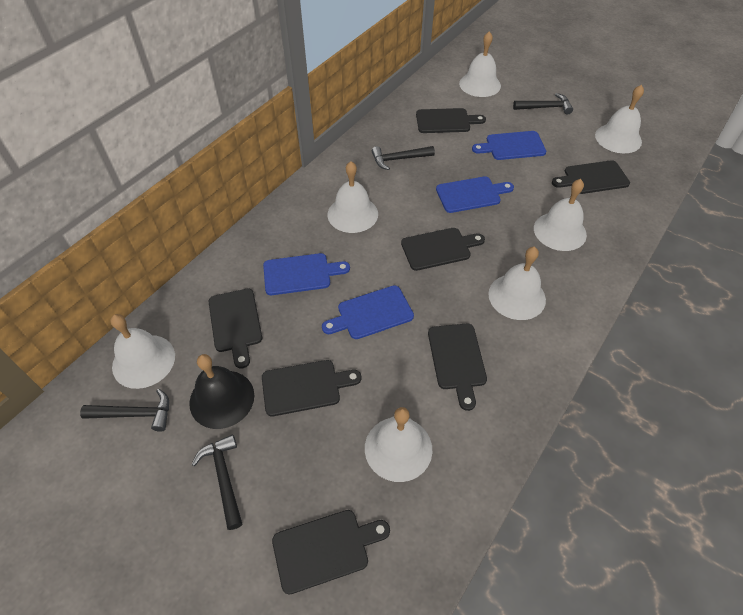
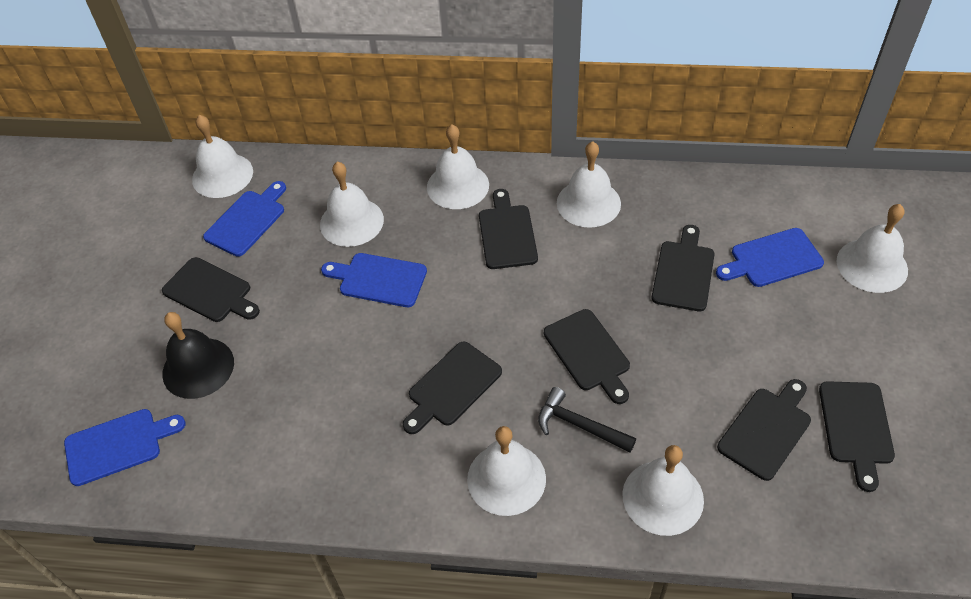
black hammer: 4 -> 1

